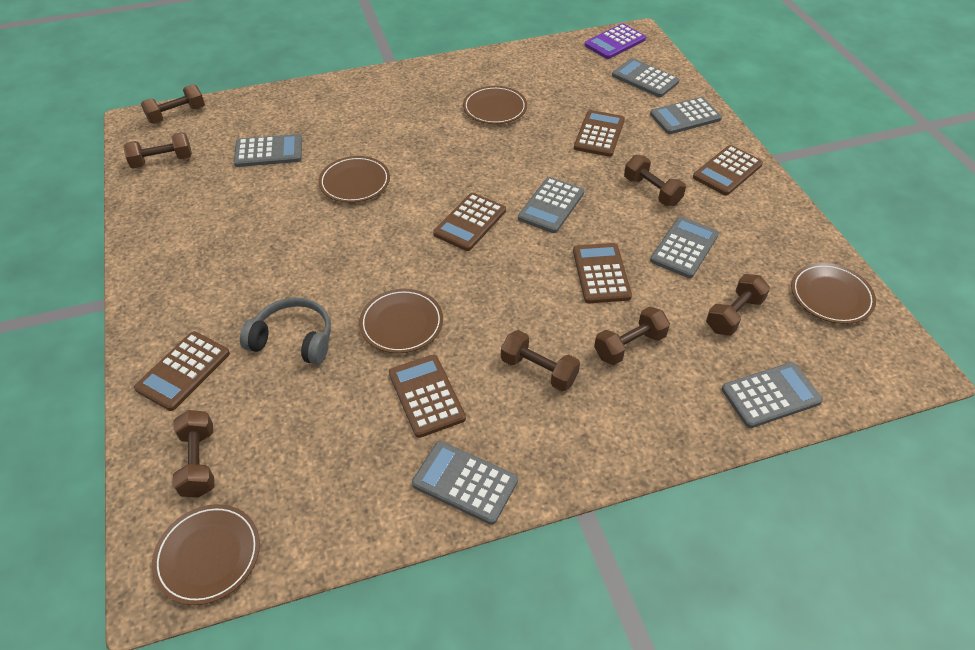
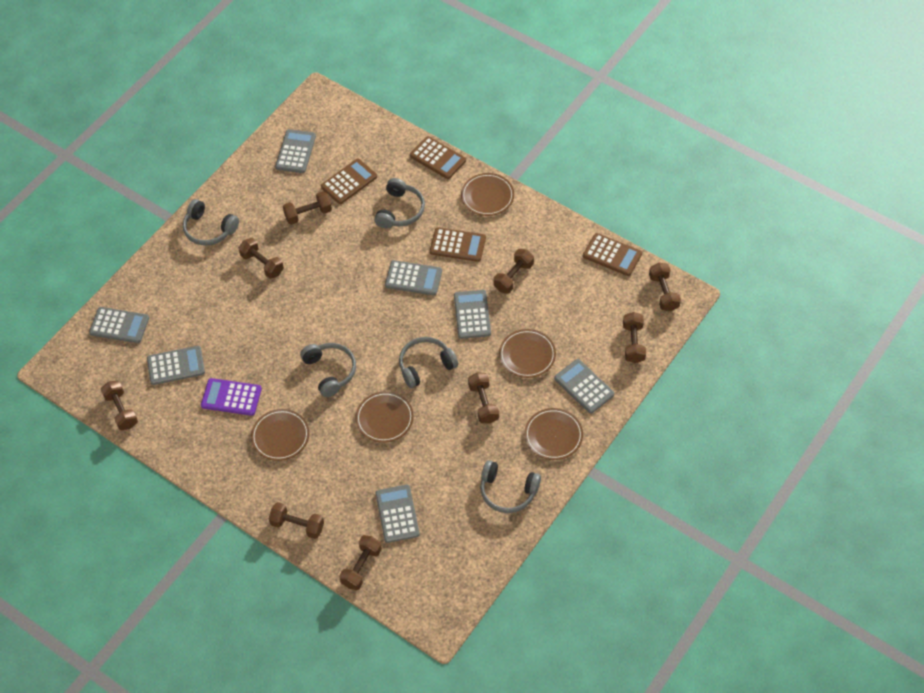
brown calculator: 6 -> 4
brown dumbbell: 7 -> 9
grey headphones: 1 -> 5

